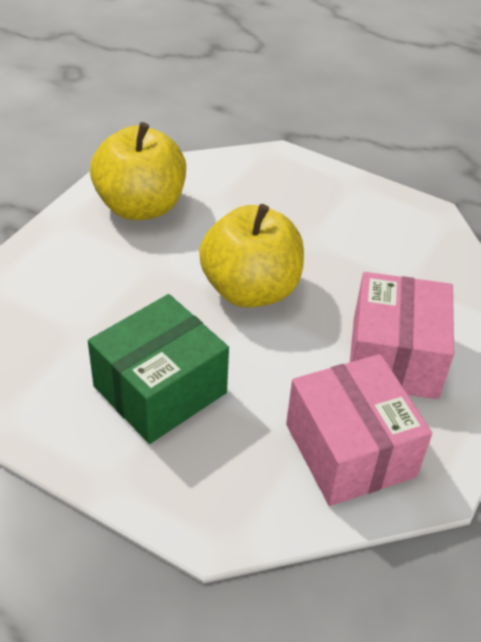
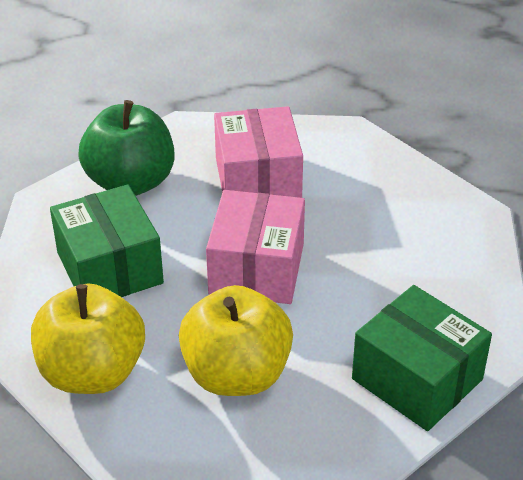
green apple: 0 -> 1
green box: 1 -> 2

